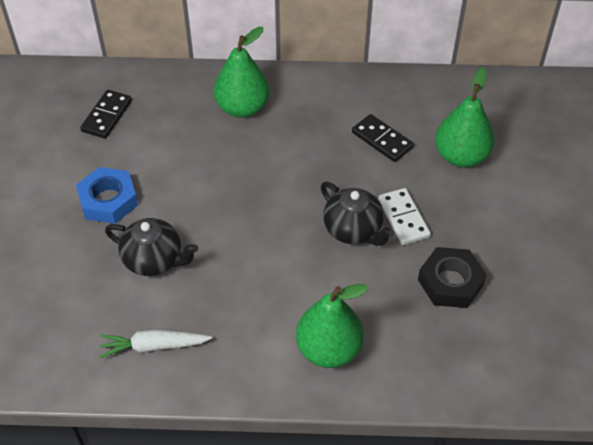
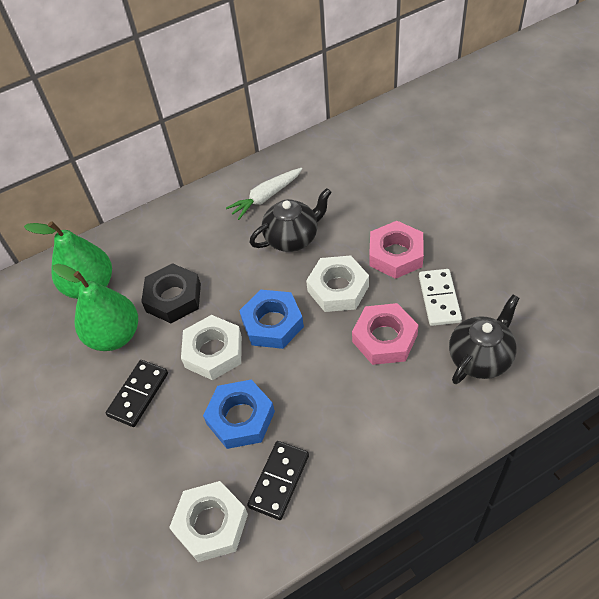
blue nut: 1 -> 2
green pear: 3 -> 2
pink nut: 0 -> 2
white nut: 0 -> 3

